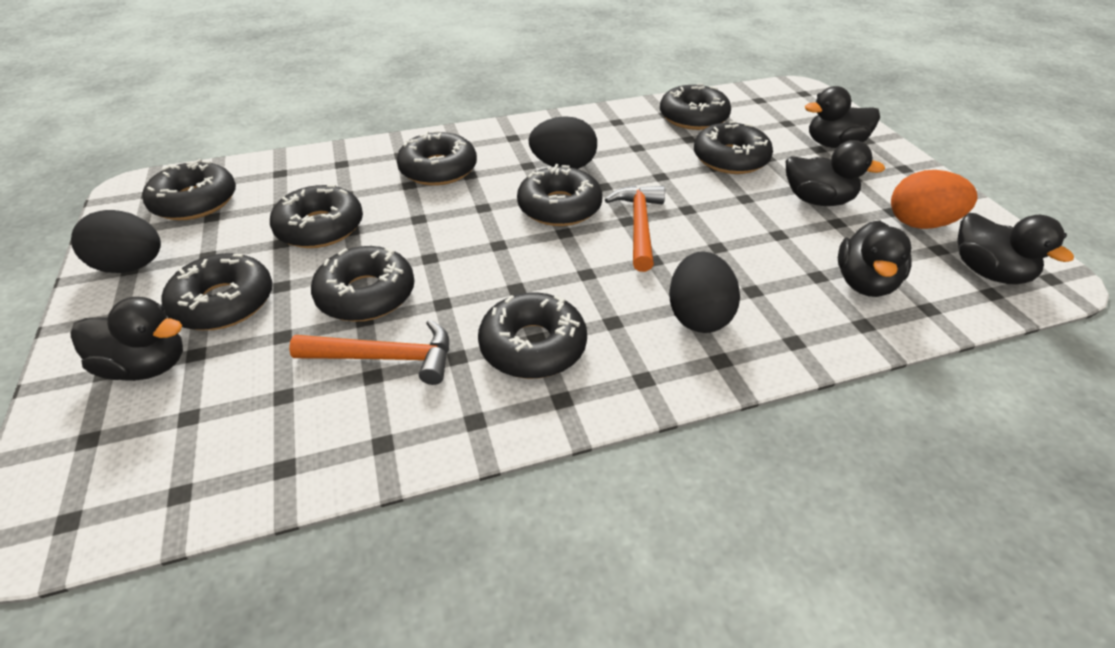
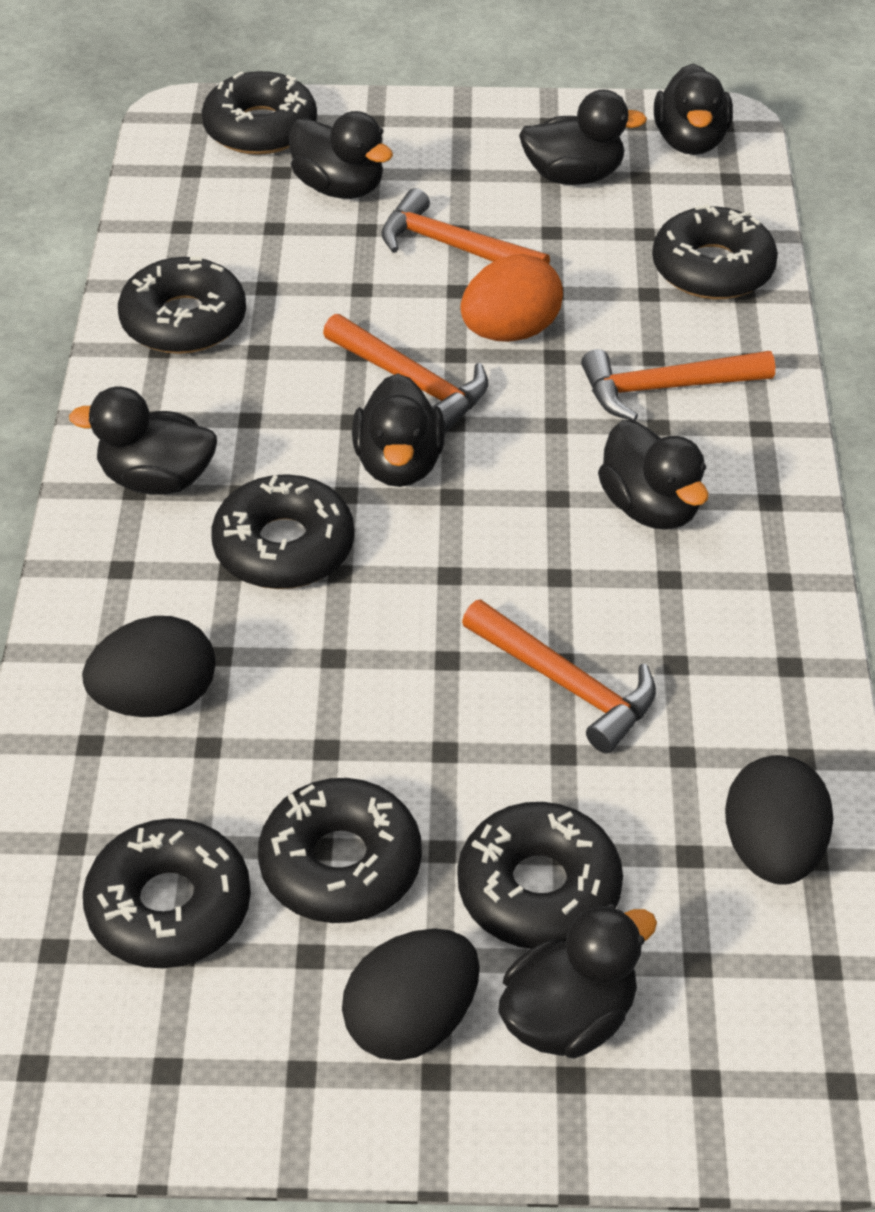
black donut: 9 -> 7
black duck: 5 -> 7
orange hammer: 2 -> 4

